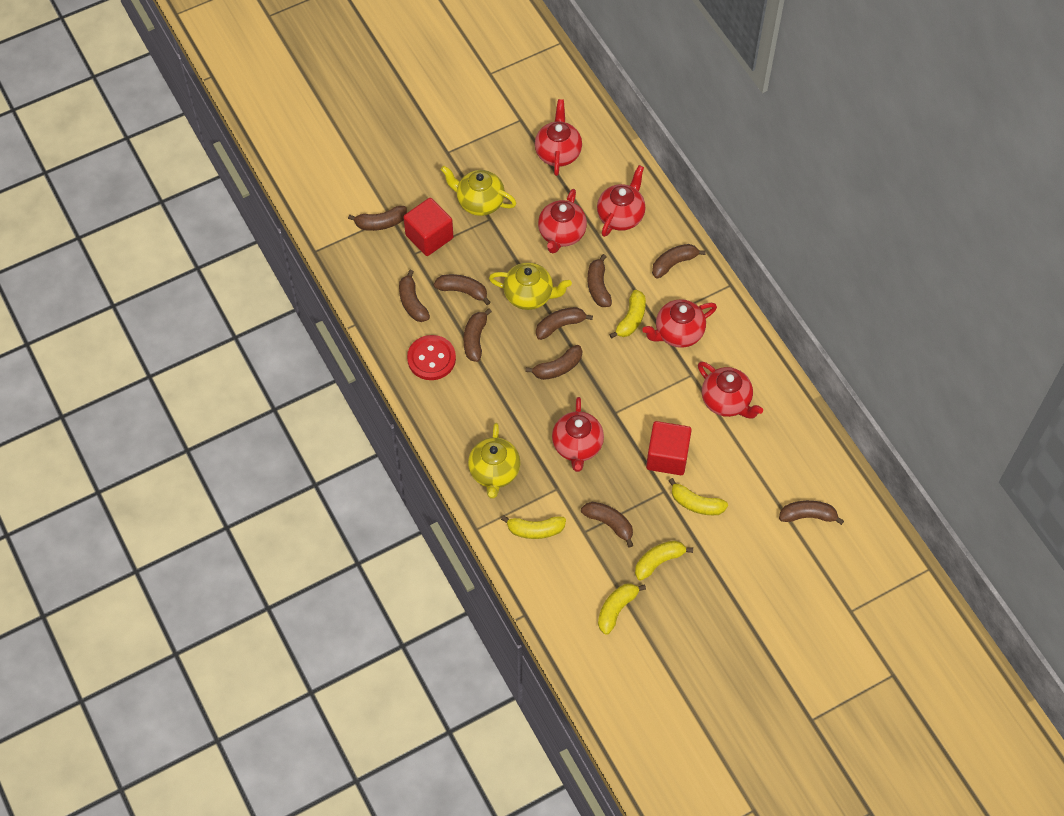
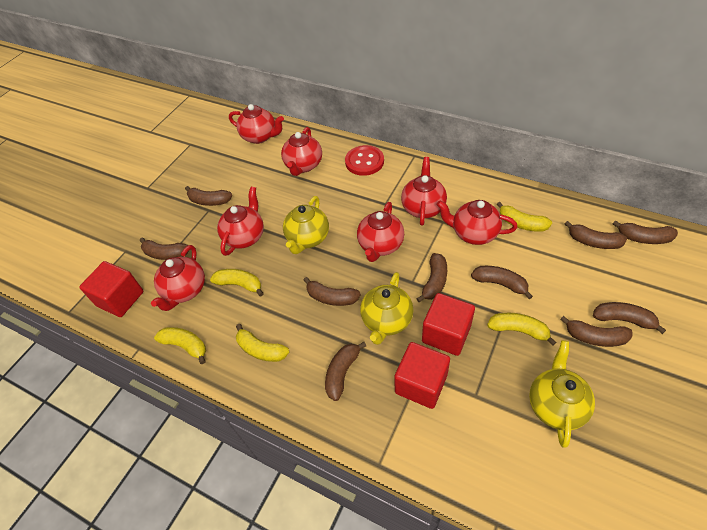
red cube: 2 -> 3
red teapot: 6 -> 7

